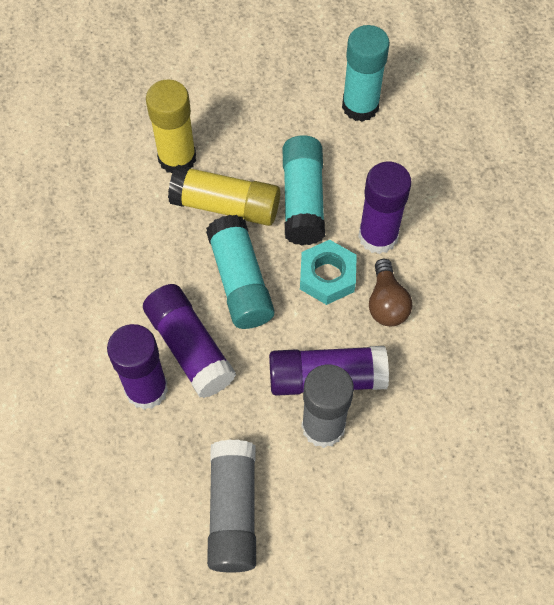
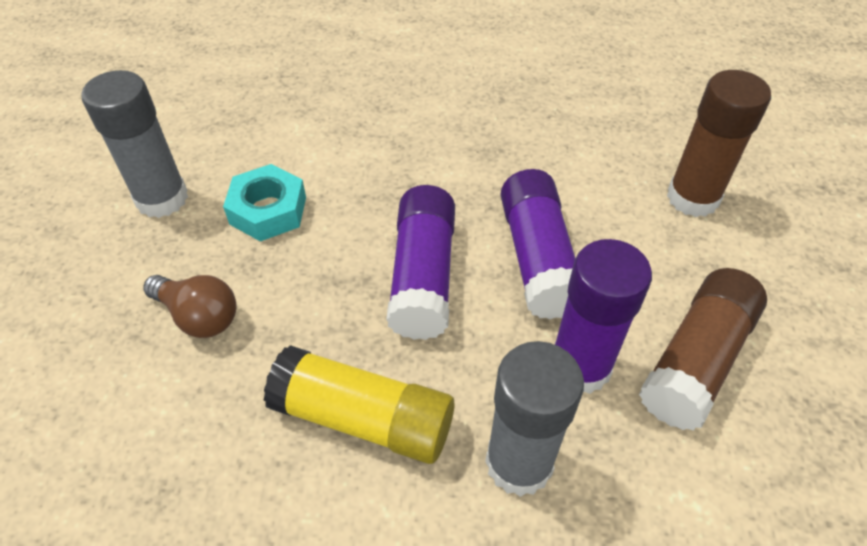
brown glue stick: 0 -> 2
purple glue stick: 4 -> 3
turquoise glue stick: 3 -> 0
yellow glue stick: 2 -> 1

